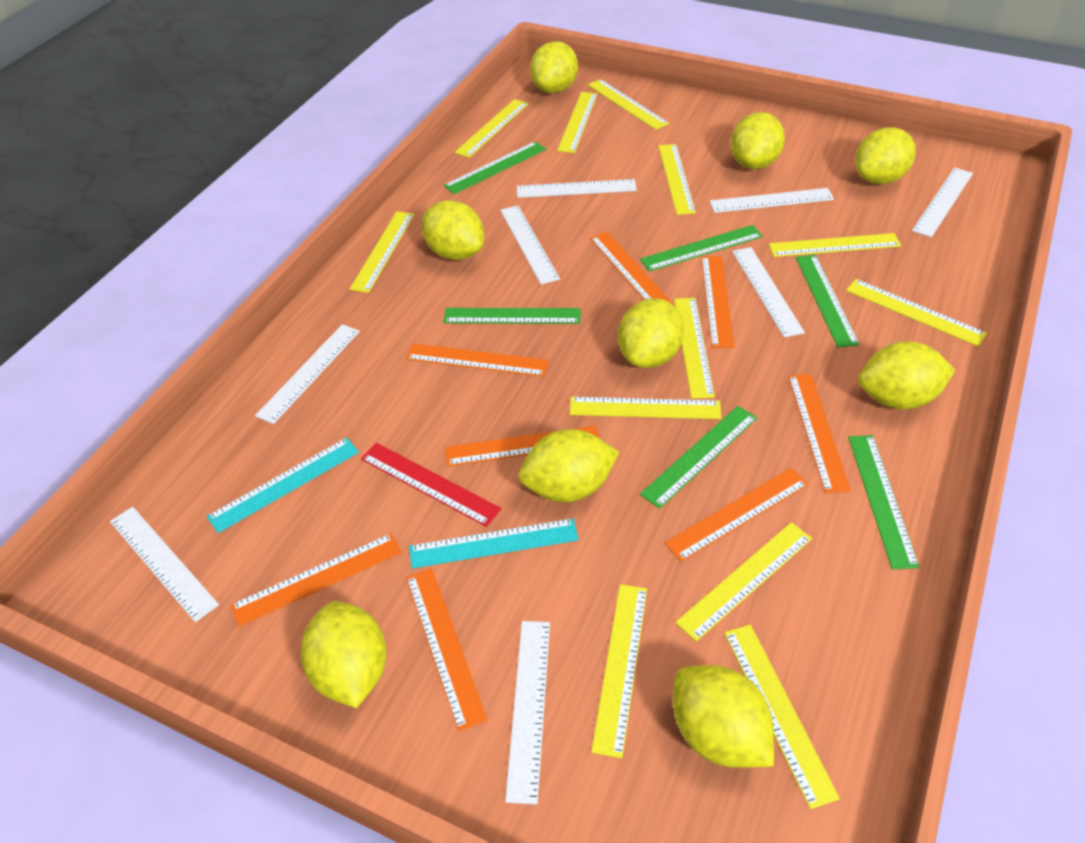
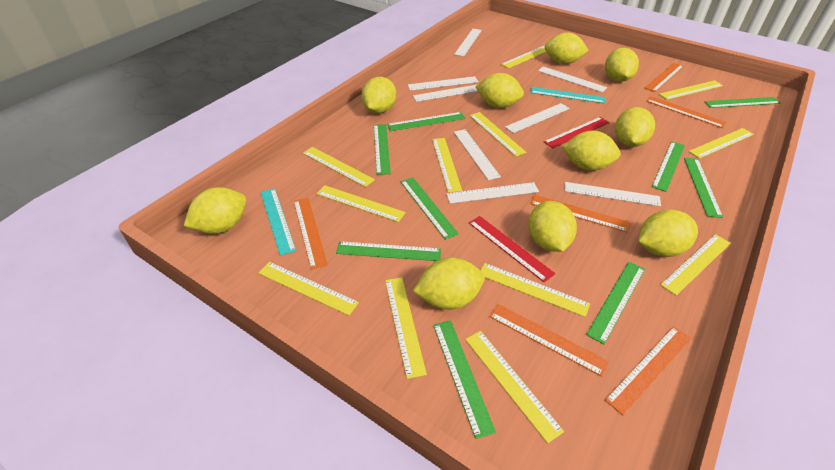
green ruler: 6 -> 9
orange ruler: 8 -> 6
red ruler: 1 -> 2
yellow lemon: 9 -> 10

